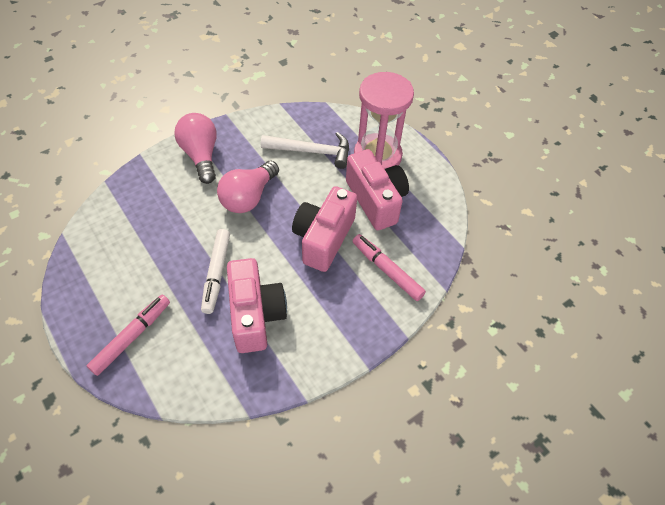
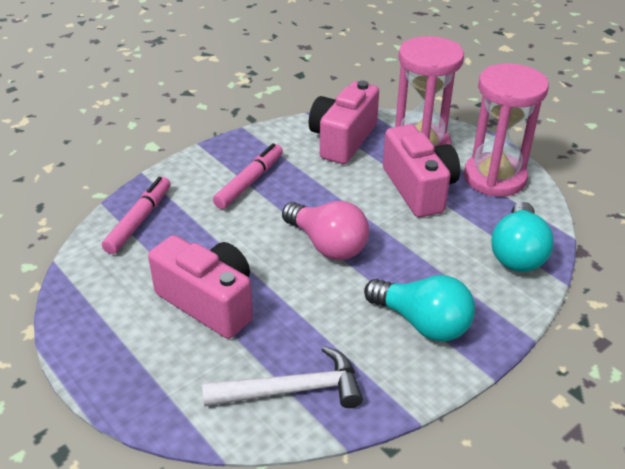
pink hourglass: 1 -> 2
pink light bulb: 2 -> 1
turquoise light bulb: 0 -> 2
white marker: 1 -> 0

